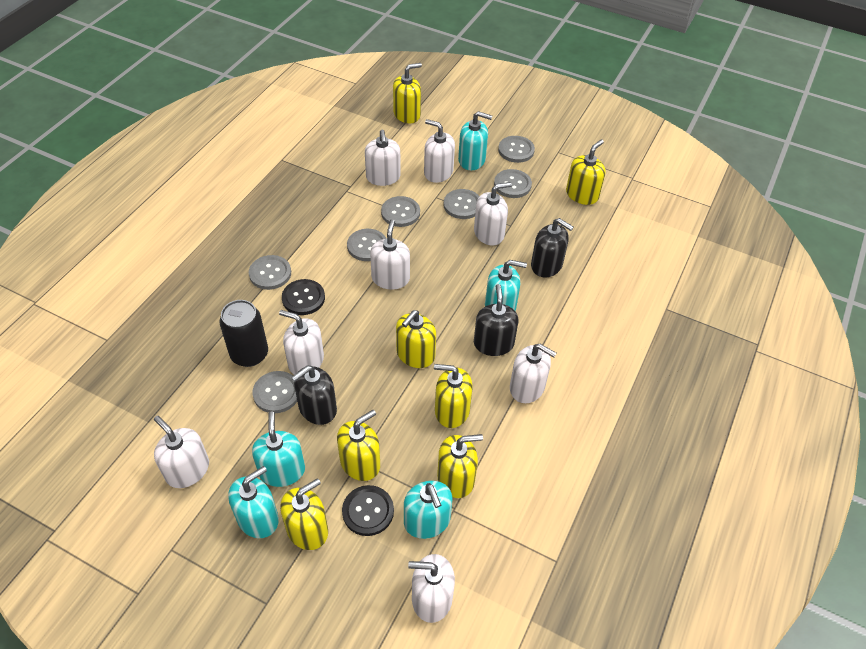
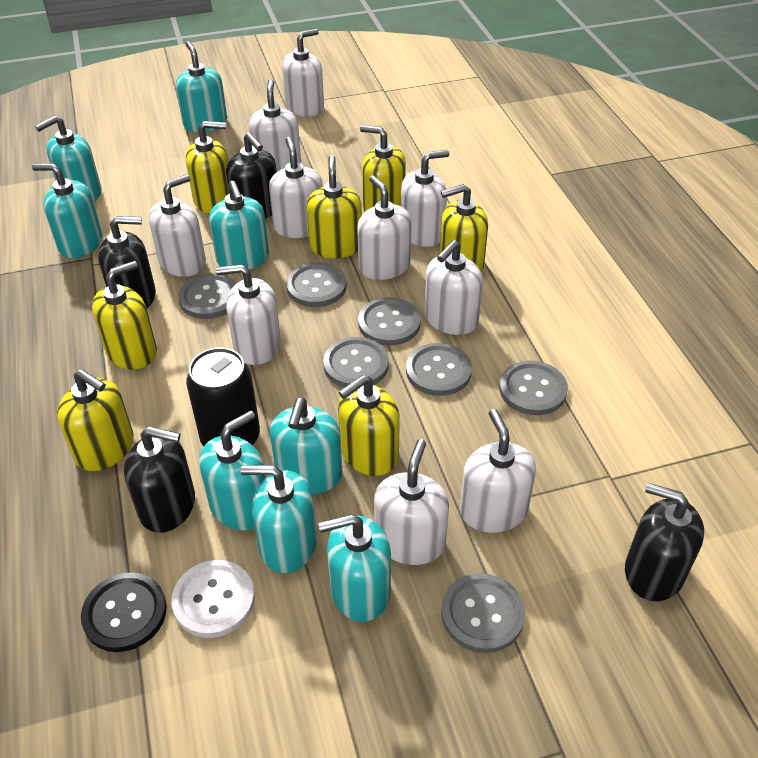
black button: 2 -> 1
black soap dispenser: 3 -> 4
turquoise soap dispenser: 5 -> 8
white button: 0 -> 1
white soap dispenser: 8 -> 10

